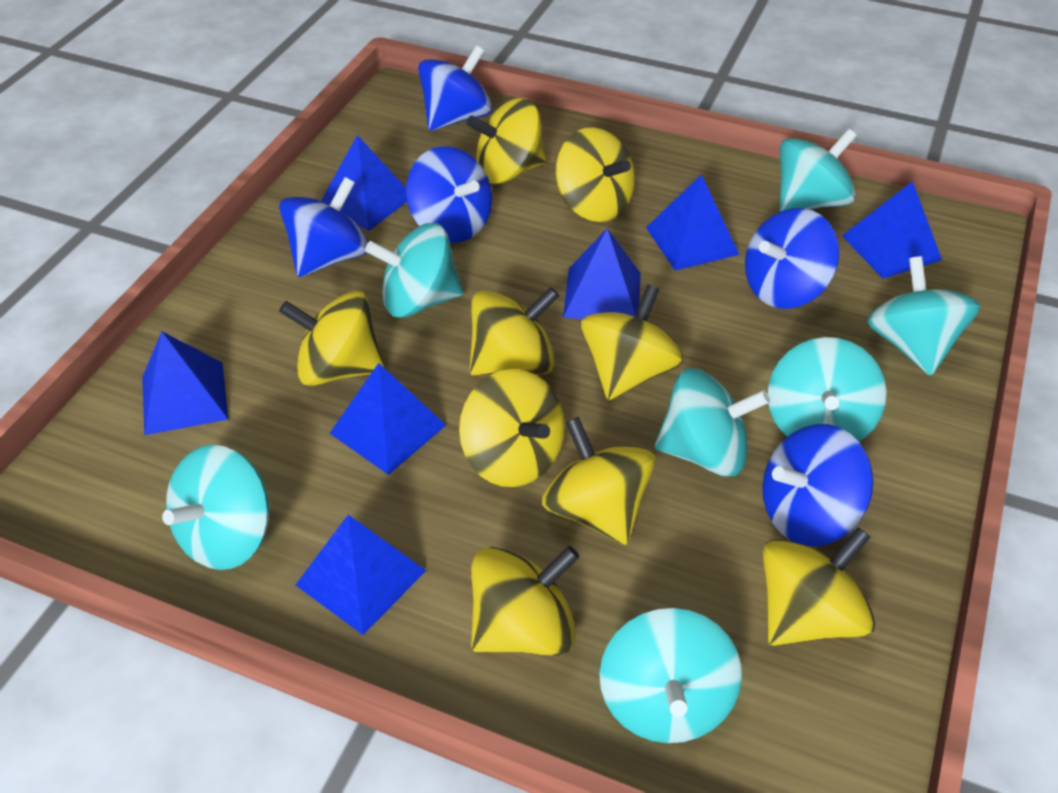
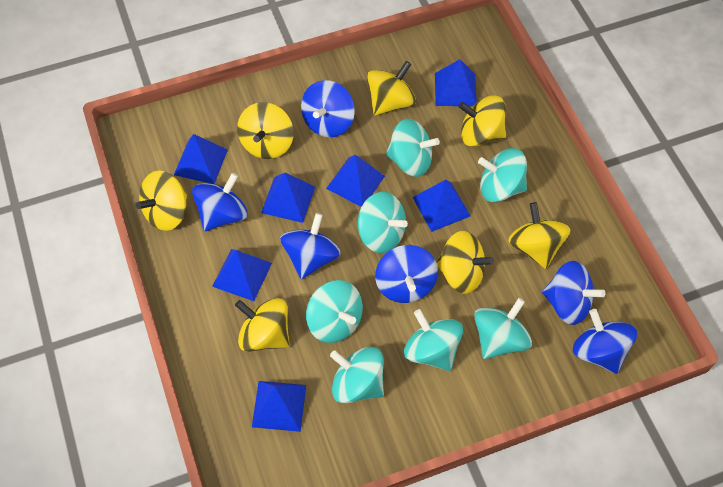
blue spinning top: 5 -> 6
yellow spinning top: 9 -> 7

